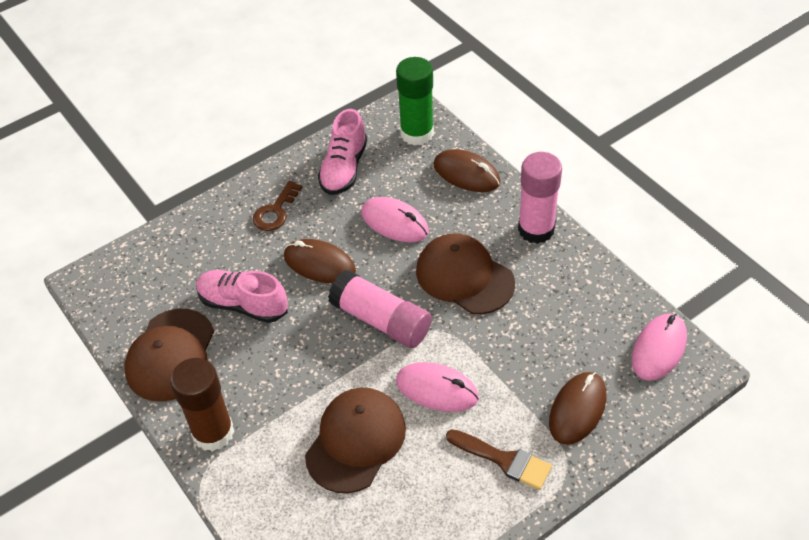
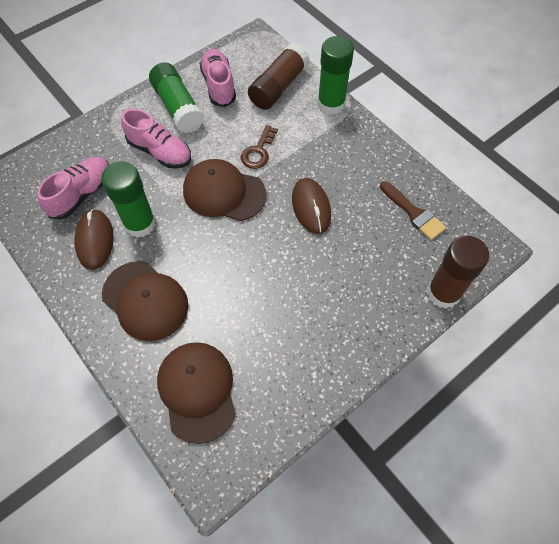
brown glue stick: 1 -> 2
brown mouse: 3 -> 2
green glue stick: 1 -> 3
pink glue stick: 2 -> 0
pink mouse: 3 -> 0
pink shoe: 2 -> 3

